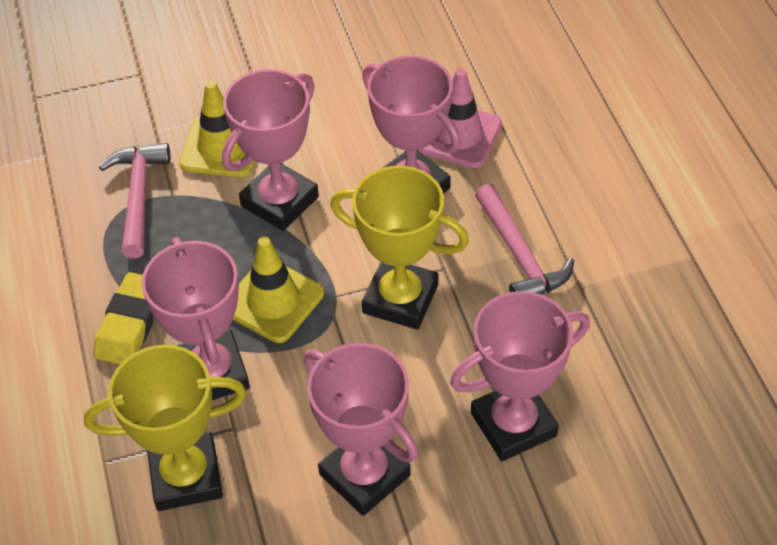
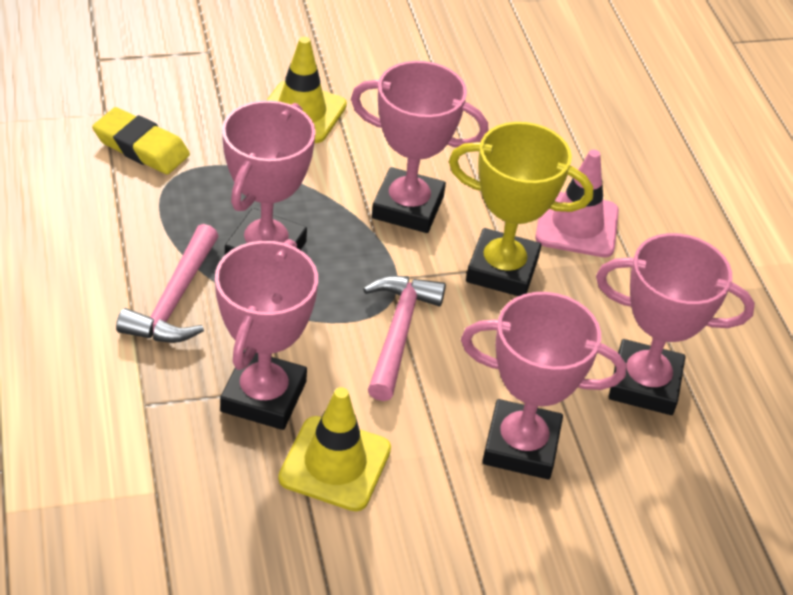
yellow trophy: 2 -> 1

